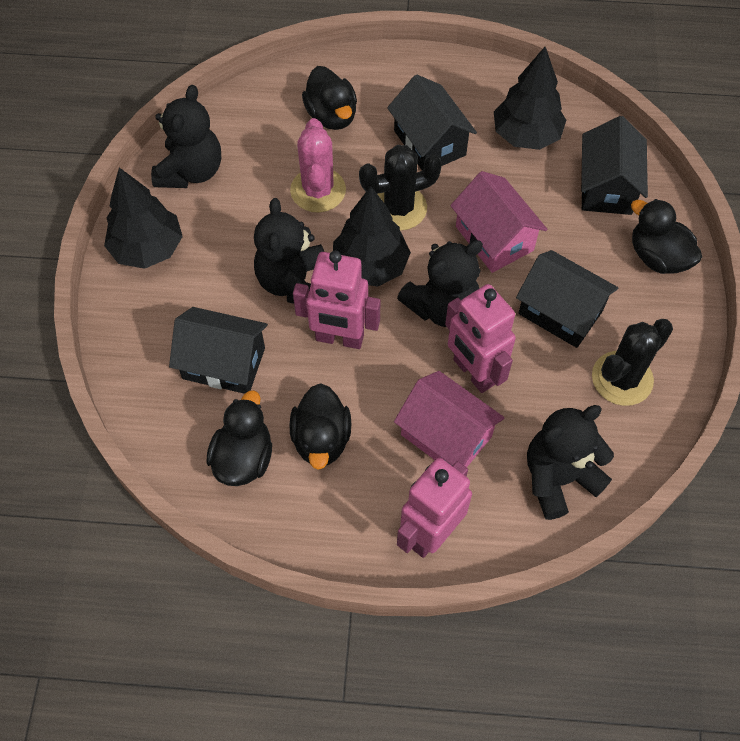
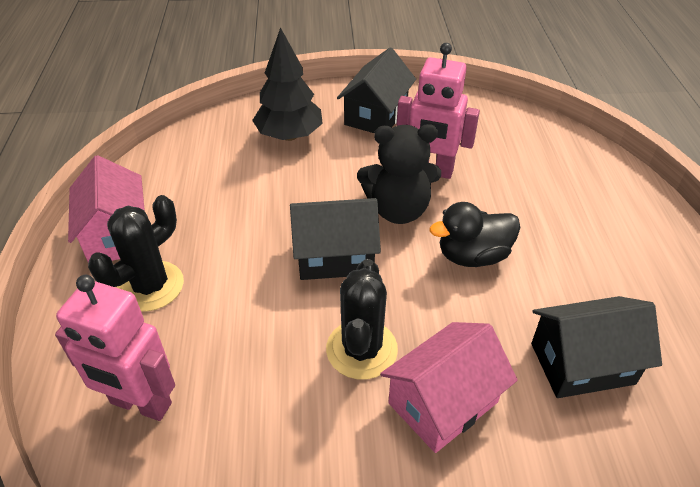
black duck: 4 -> 1
black house: 4 -> 3
black teddy bear: 4 -> 1
black tree: 3 -> 1
pink cactus: 1 -> 0
pink robot: 3 -> 2

